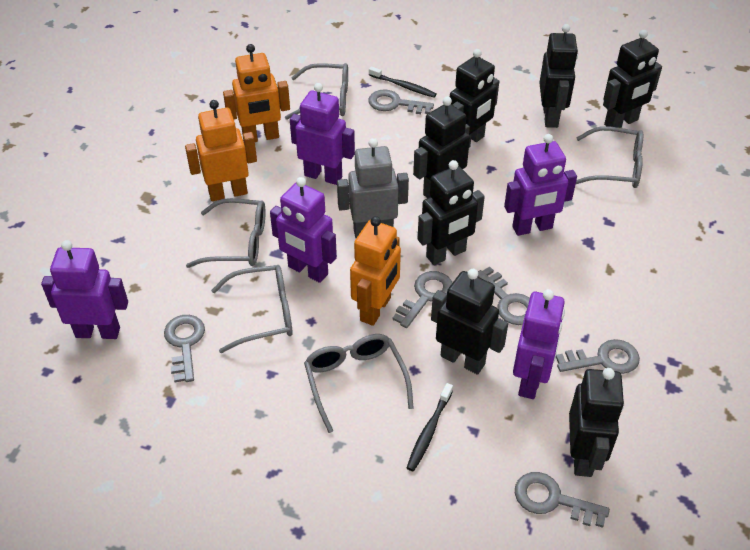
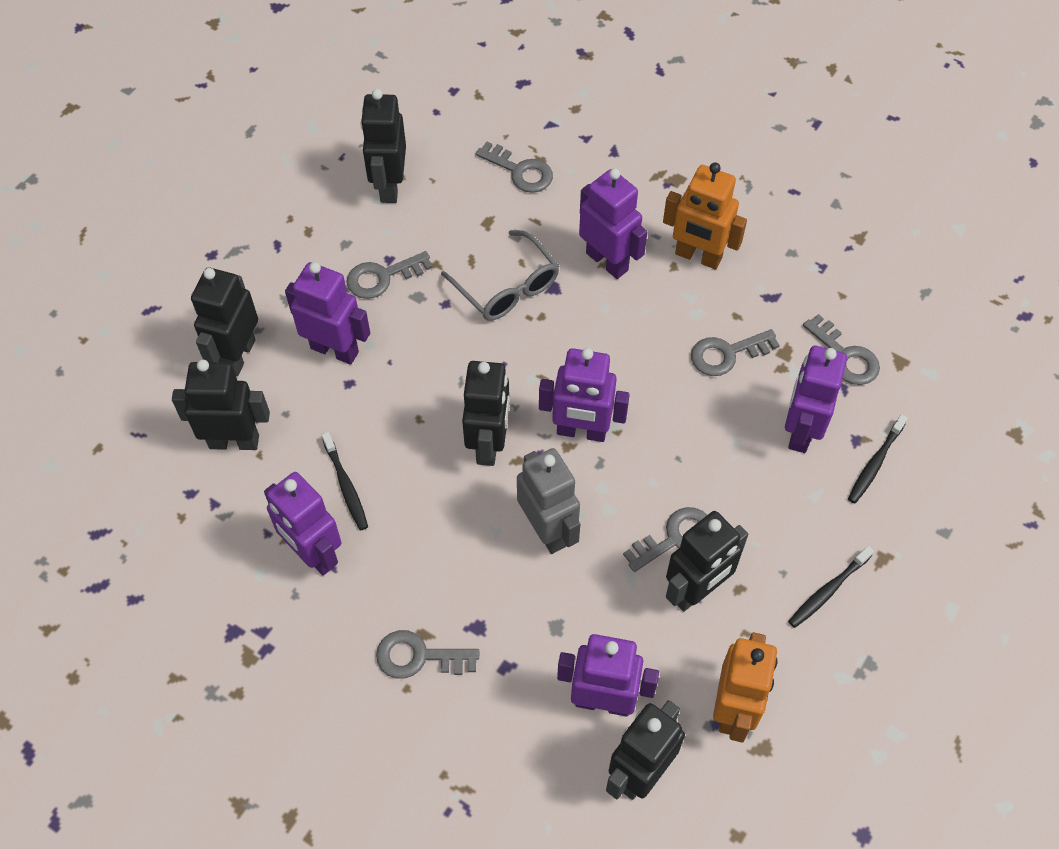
black robot: 7 -> 6
black toothbrush: 2 -> 3
grey glasses: 5 -> 1
orange robot: 3 -> 2
purple robot: 5 -> 6

